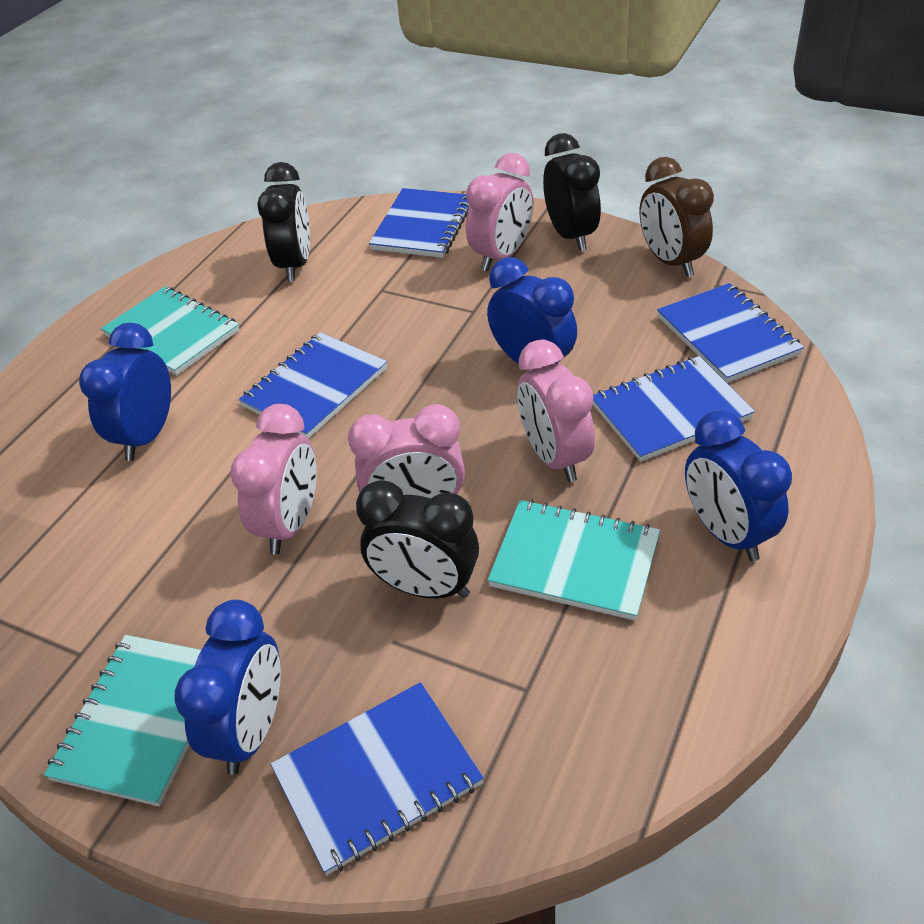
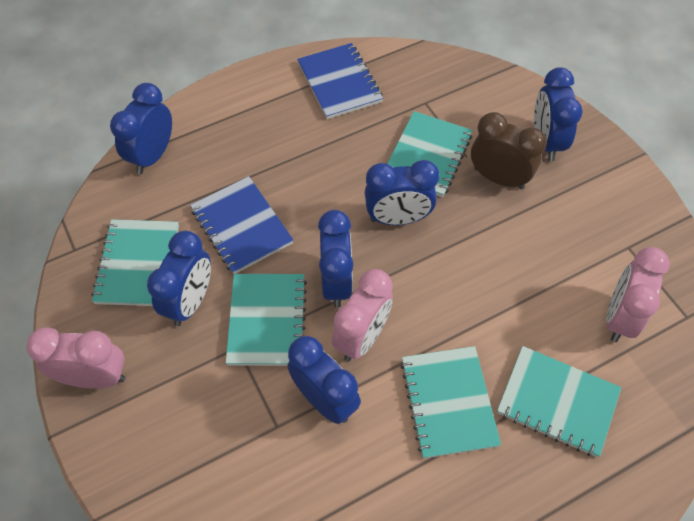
black clock: 3 -> 0
blue clock: 4 -> 6
blue notebook: 5 -> 2
pink clock: 4 -> 3
turquoise notebook: 3 -> 5

